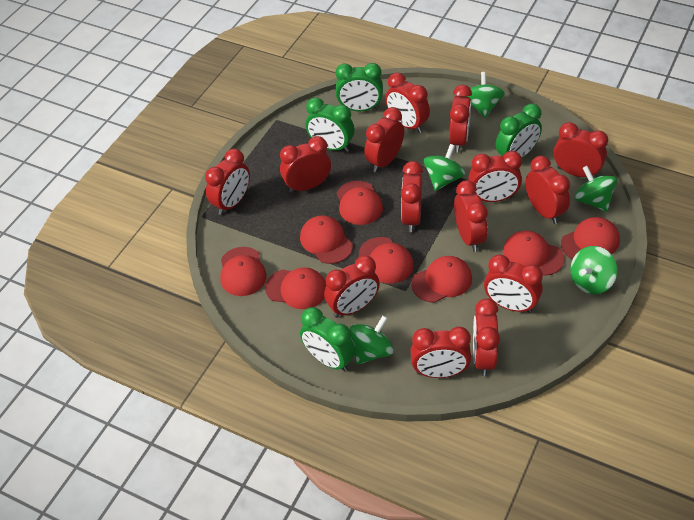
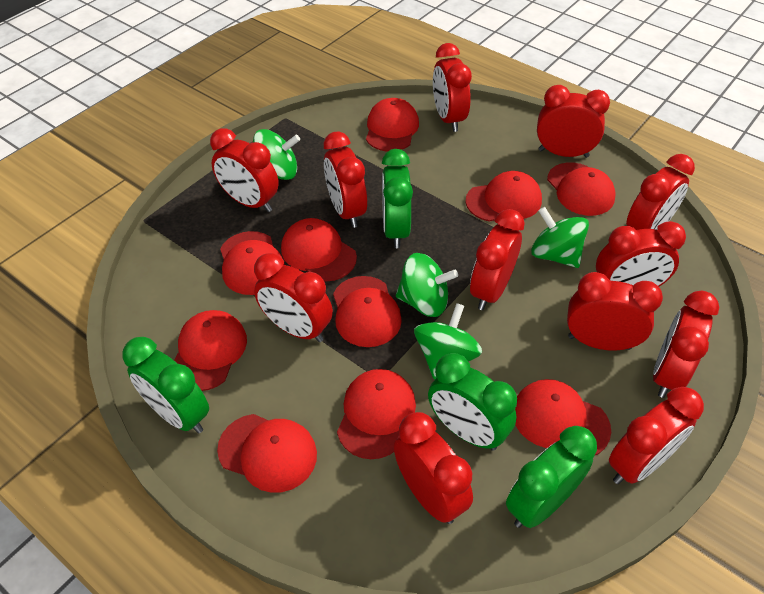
green spinning top: 5 -> 4
red cap: 8 -> 10
red clock: 14 -> 12

